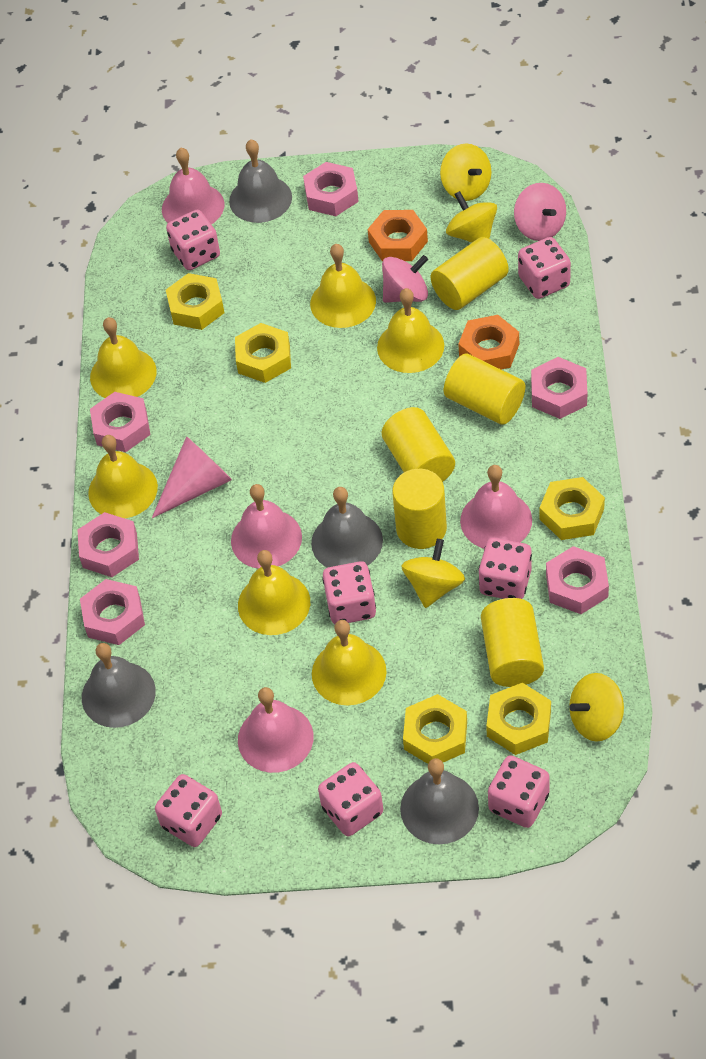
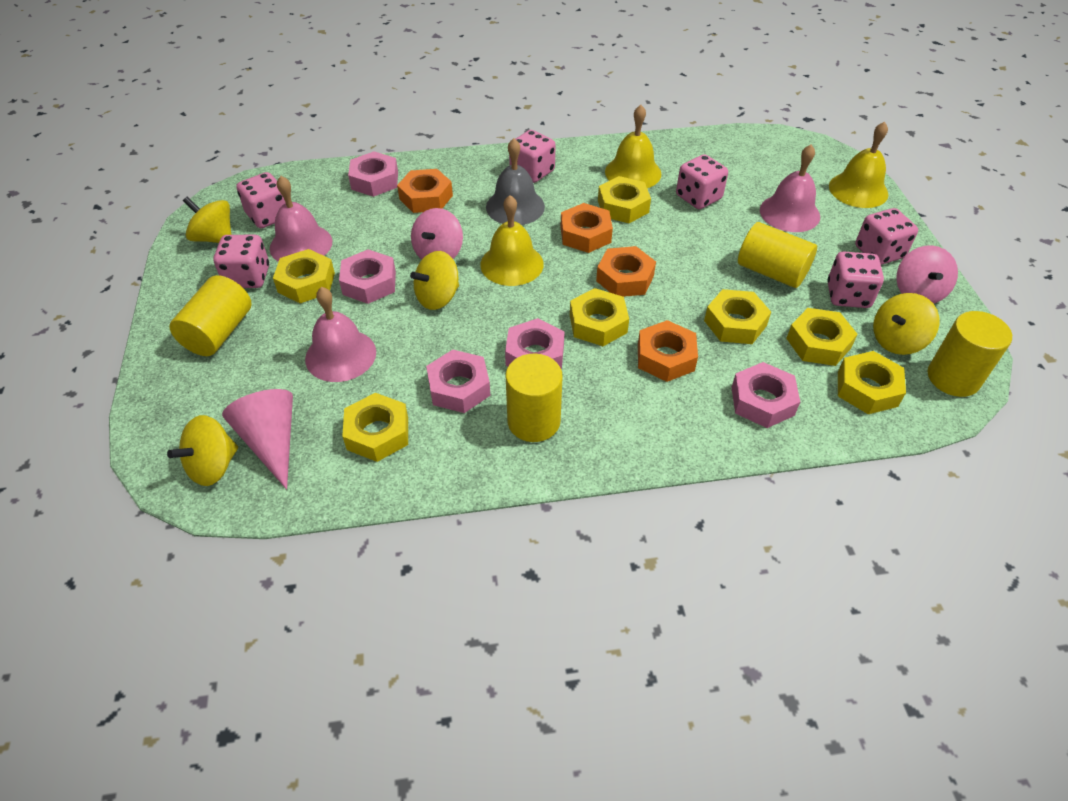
grey bell: 4 -> 1
orange nut: 2 -> 4
pink bell: 4 -> 3
pink dice: 7 -> 6
pink nut: 6 -> 5
yellow bell: 6 -> 3
yellow cylinder: 5 -> 4
yellow nut: 5 -> 7

